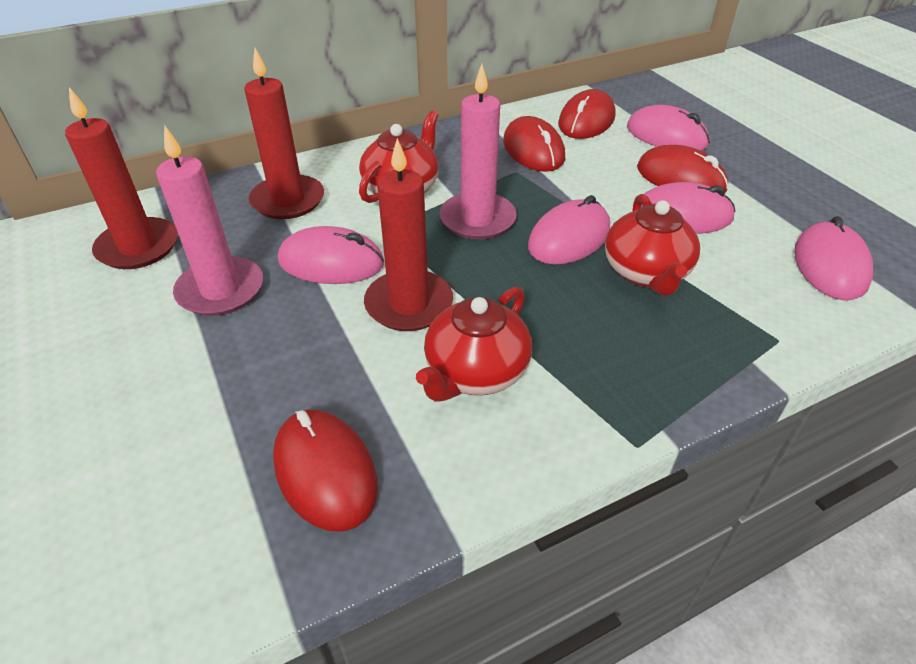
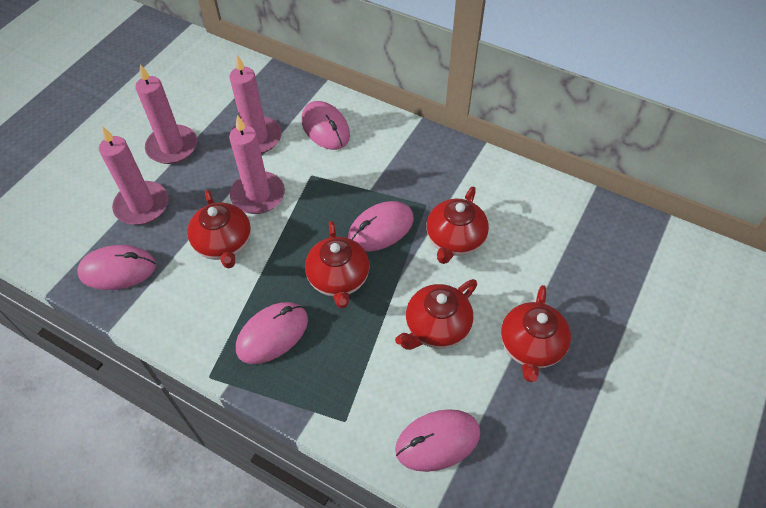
pink candle: 2 -> 4
red candle: 3 -> 0
red mouse: 4 -> 0
red teapot: 3 -> 5

